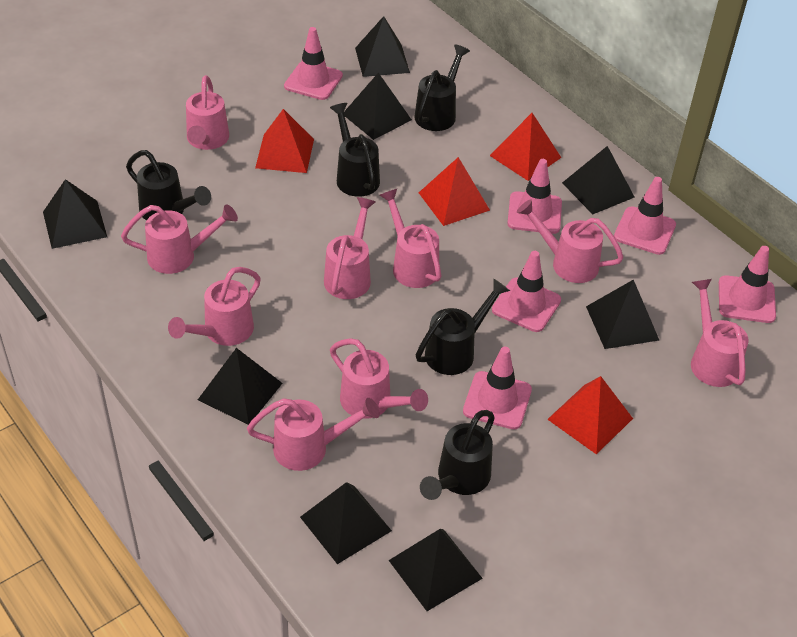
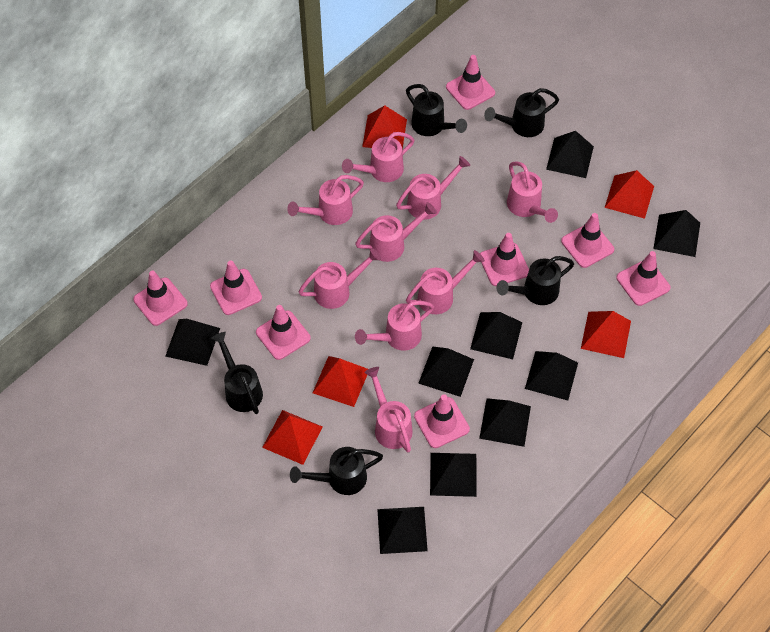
black pyramid: 8 -> 9
pink traffic cone: 6 -> 8
red pyramid: 4 -> 5

